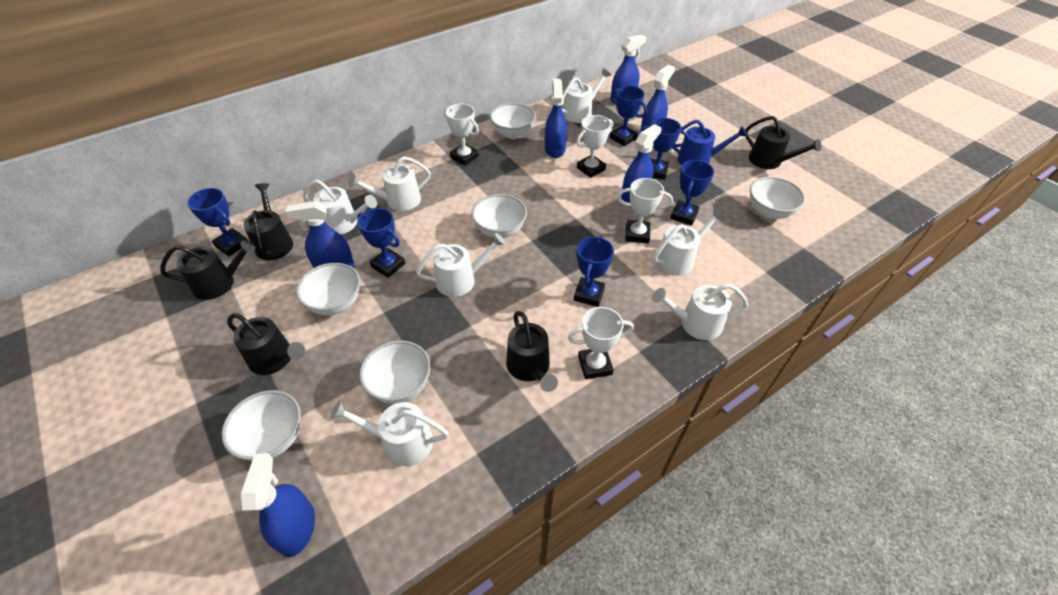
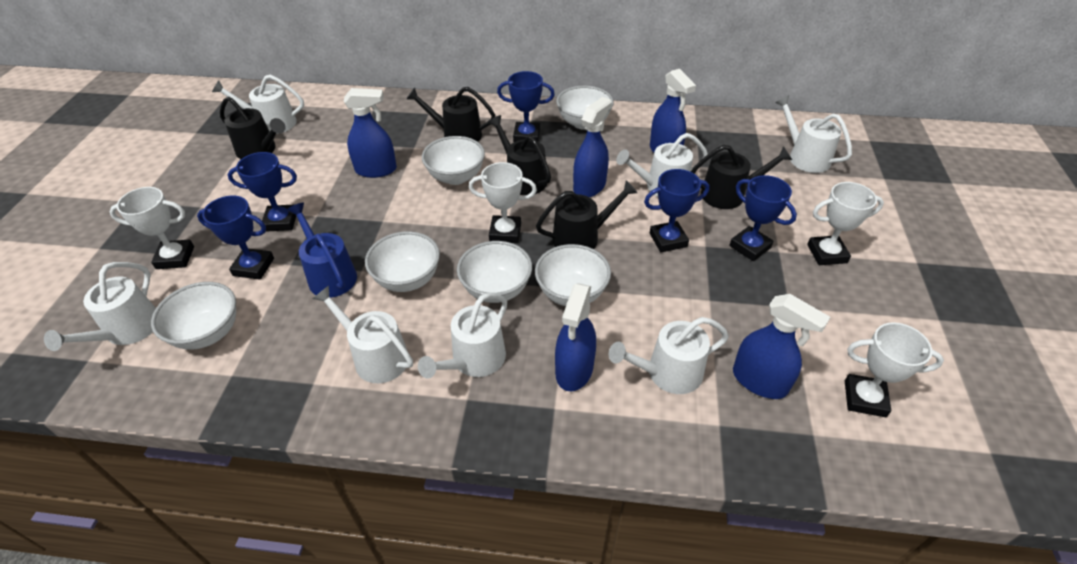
blue spray bottle: 6 -> 5
blue trophy: 6 -> 5

